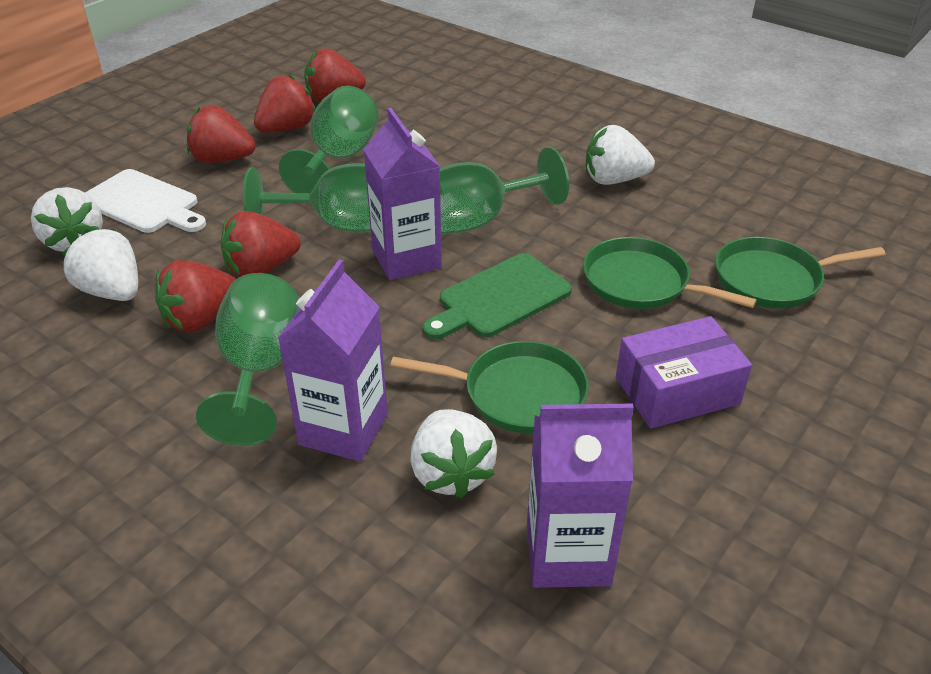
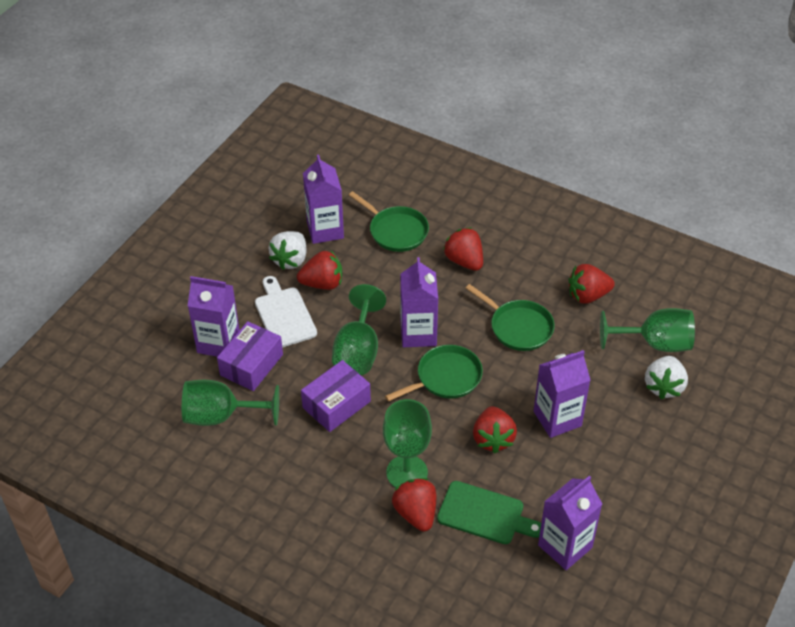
purple box: 1 -> 2
purple carton: 3 -> 5
white strawberry: 4 -> 2

